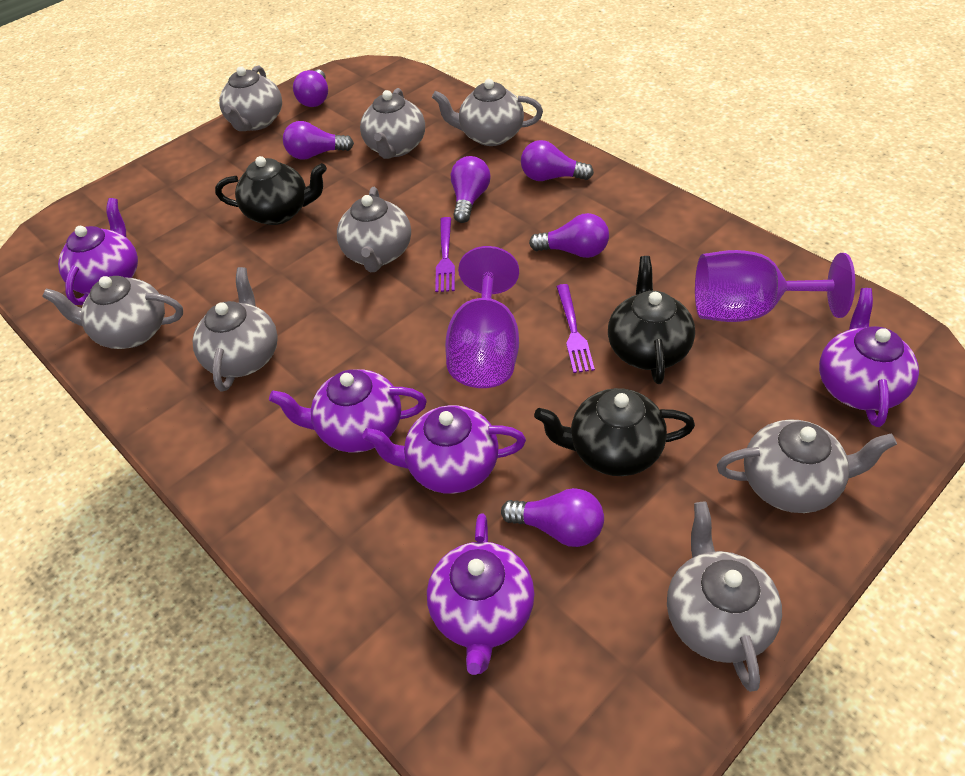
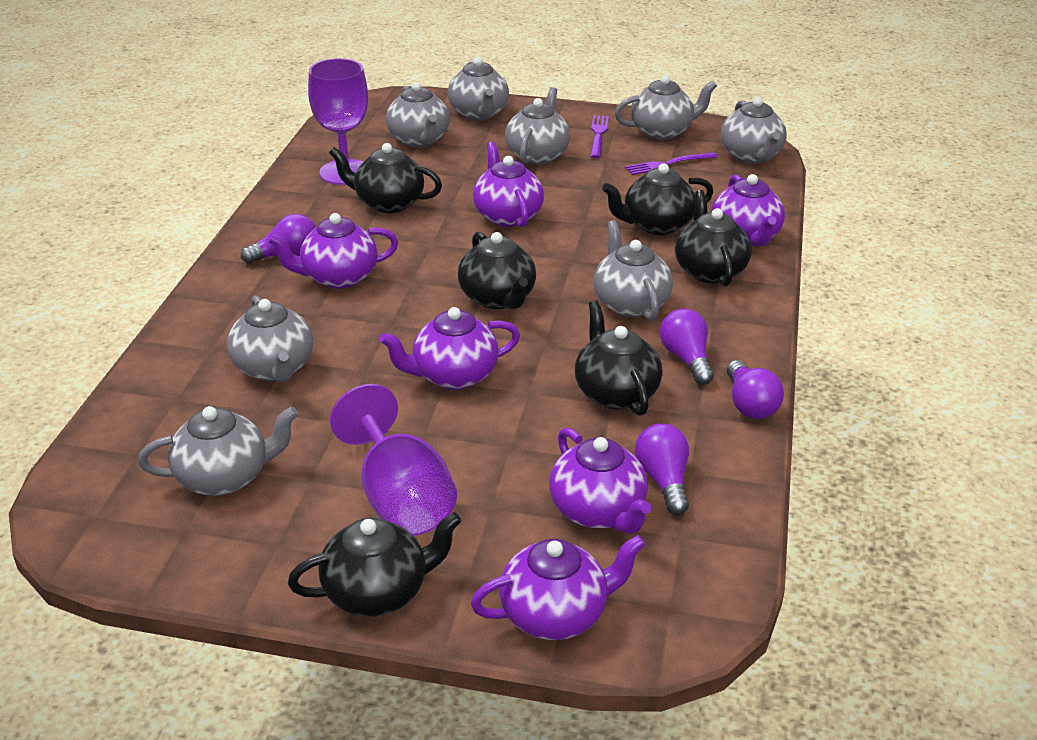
black teapot: 3 -> 6
purple light bulb: 6 -> 4
purple teapot: 5 -> 6

